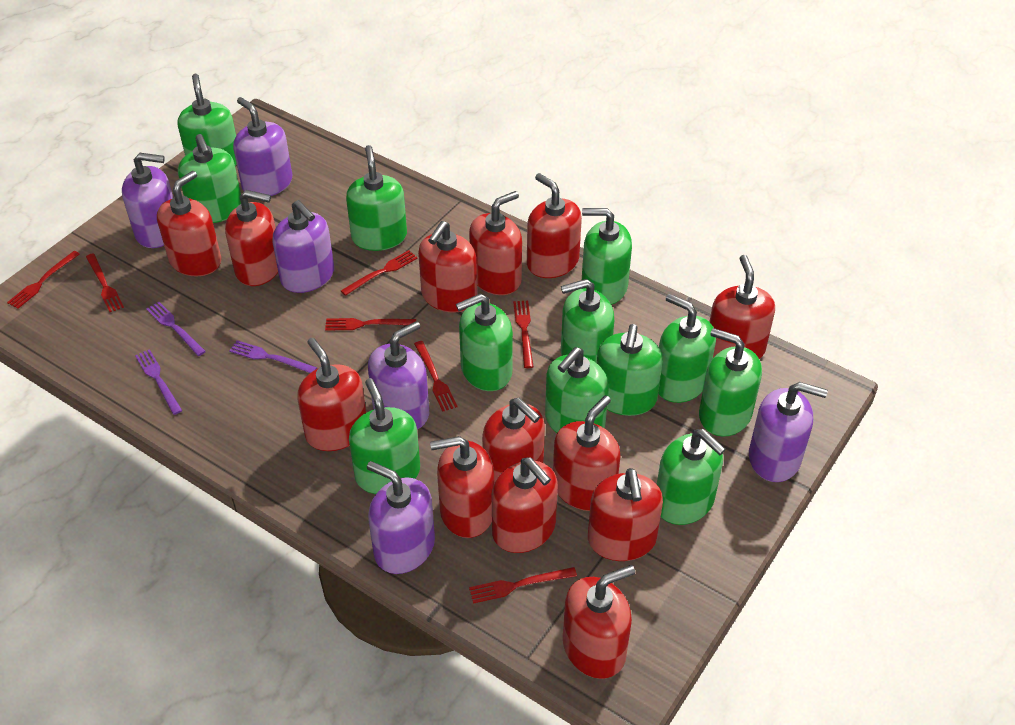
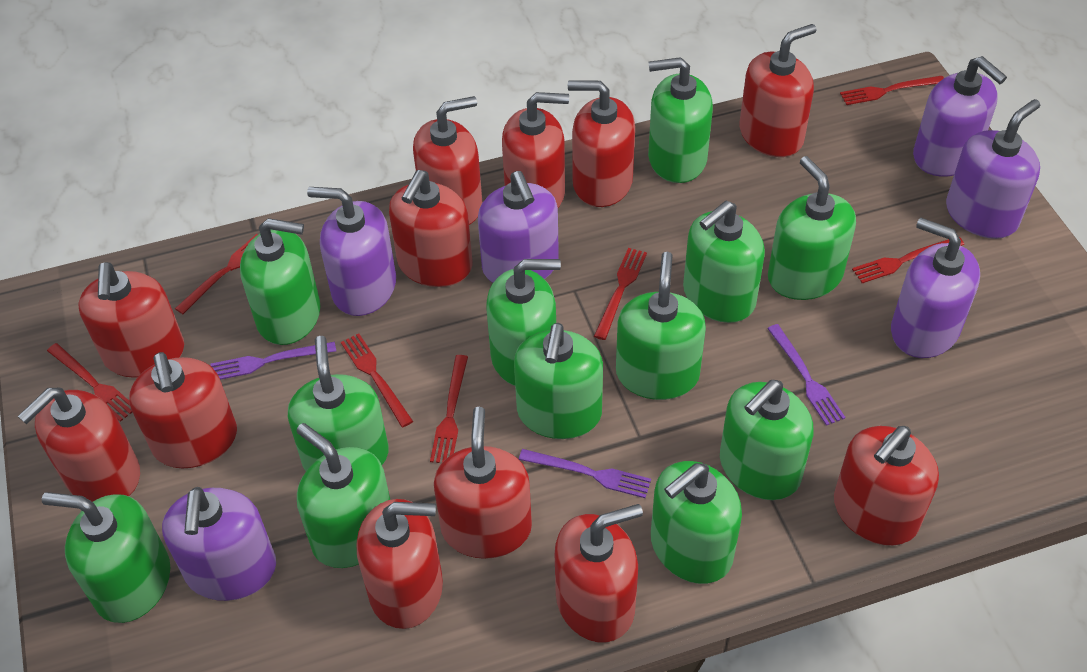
red soap dispenser: 13 -> 12

